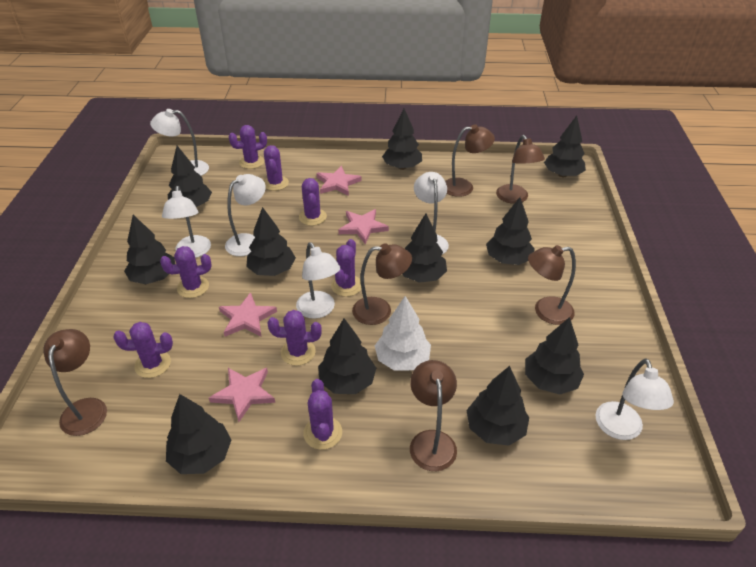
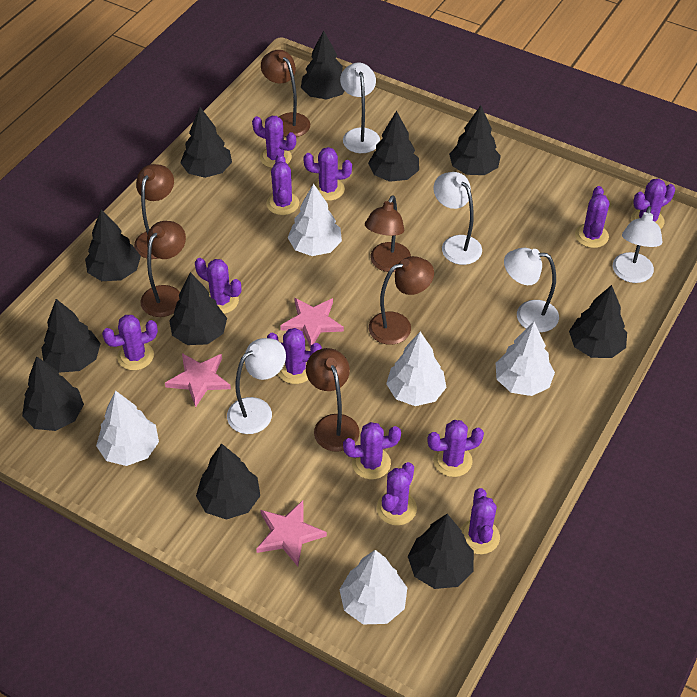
pink star: 4 -> 3
purple cactus: 8 -> 12
white lamp: 6 -> 5
white tree: 1 -> 5

